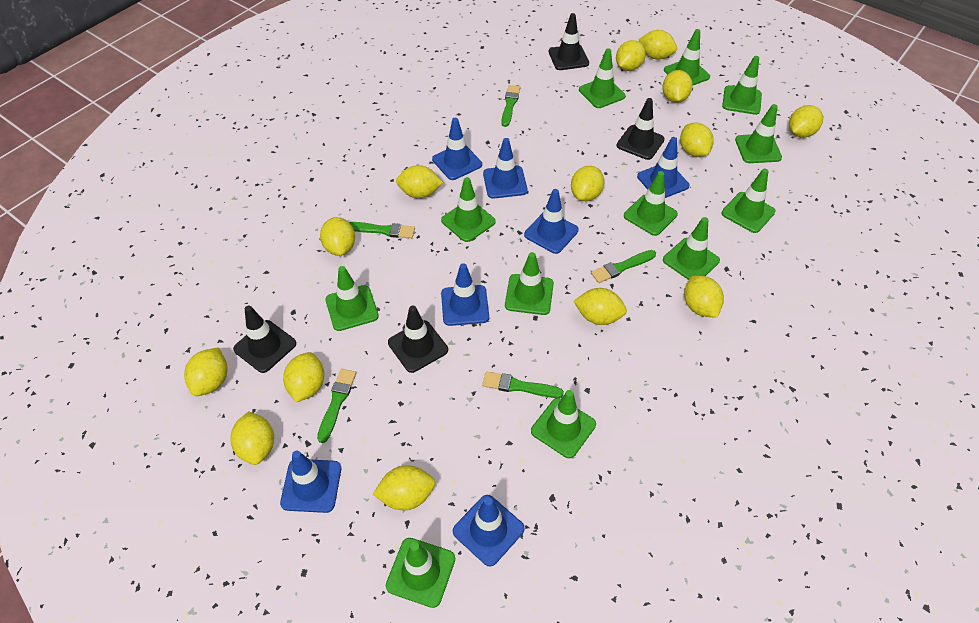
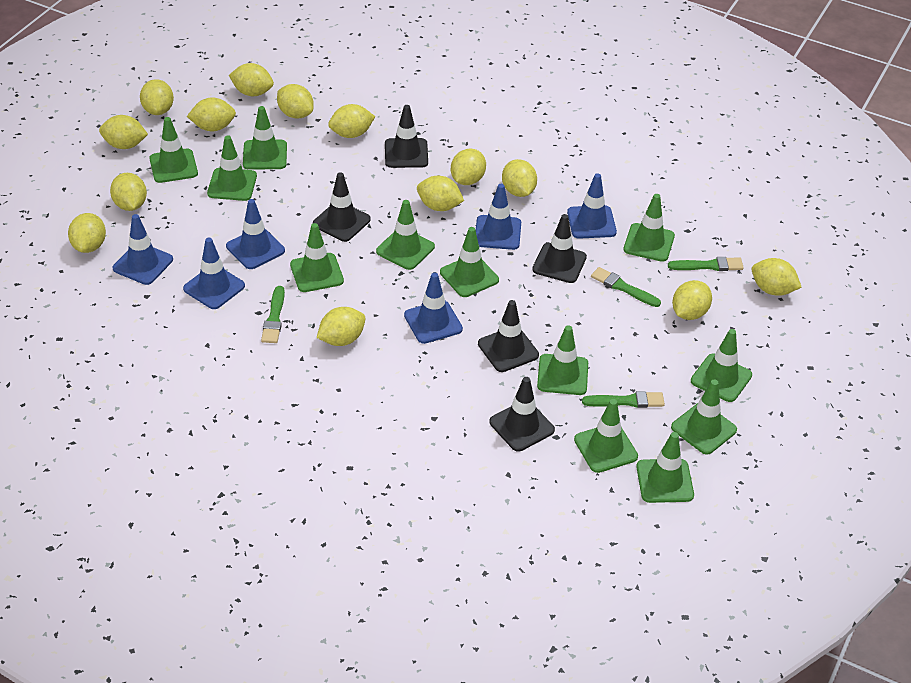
black traffic cone: 4 -> 5
blue traffic cone: 7 -> 6
green brush: 5 -> 4

